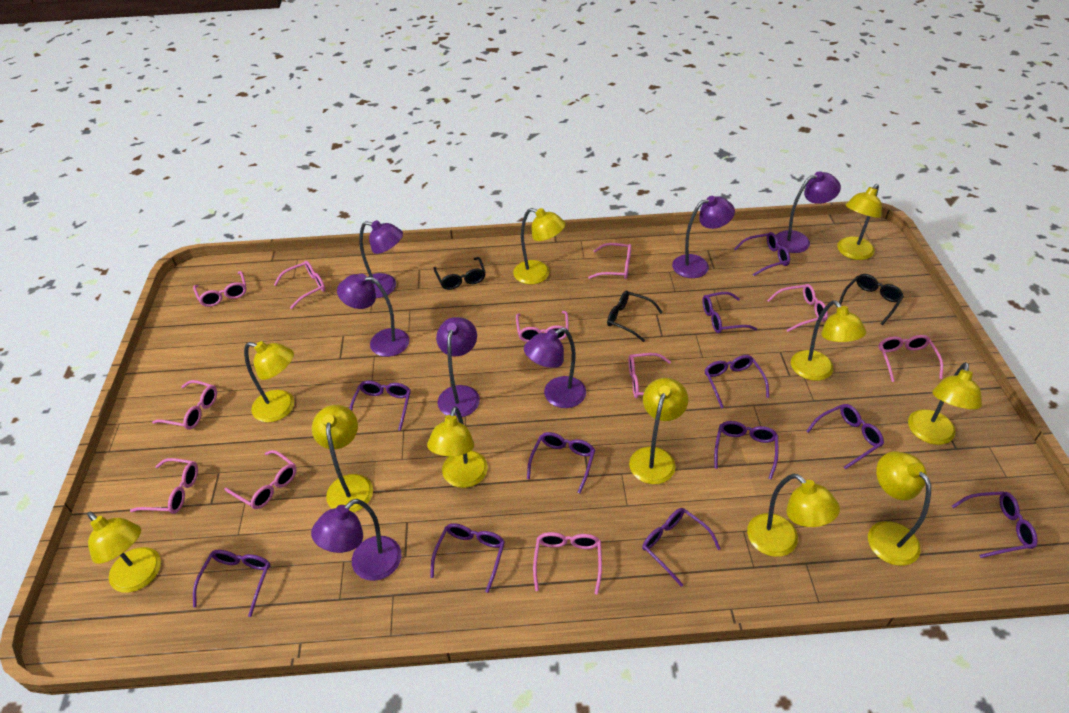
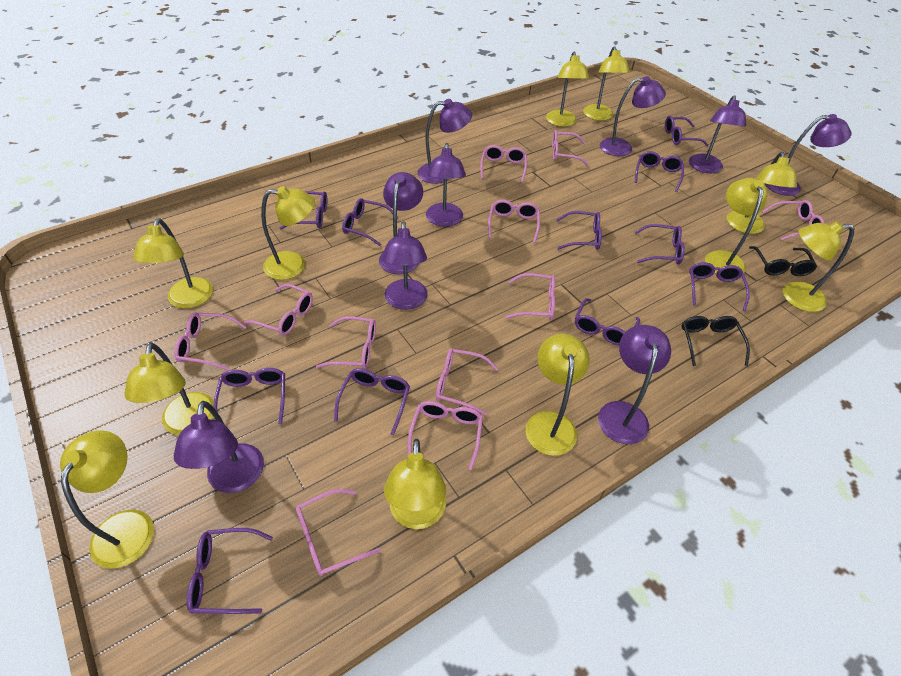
black glasses: 3 -> 2
purple lamp: 7 -> 9

